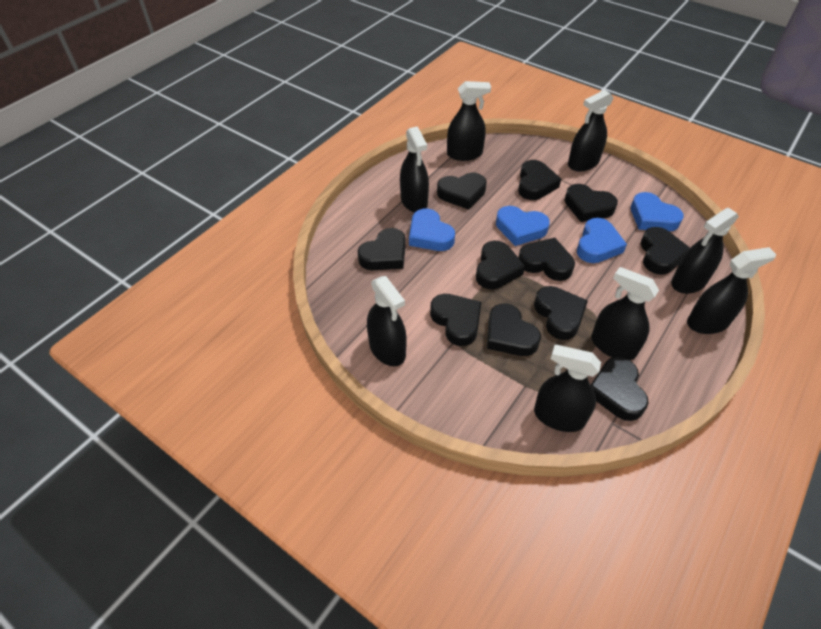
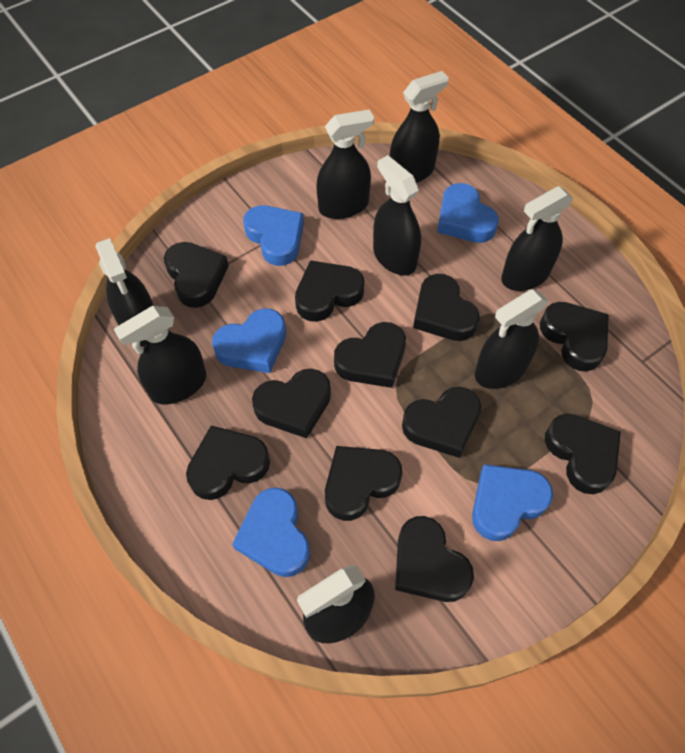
blue heart: 4 -> 5

